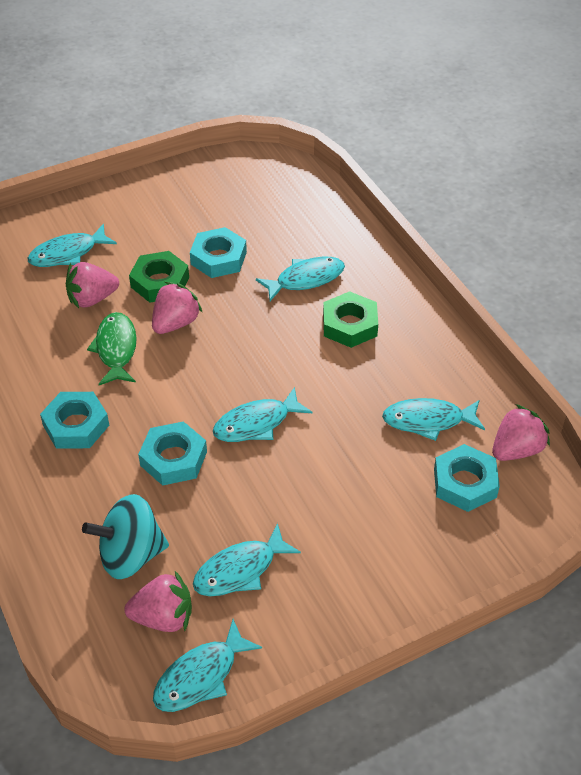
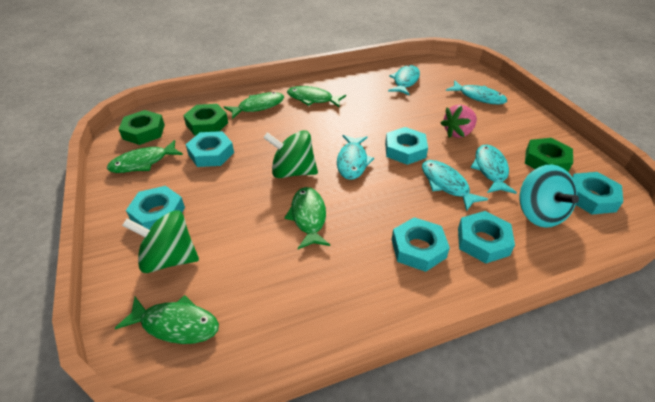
green fish: 1 -> 5
green nut: 2 -> 3
green spinning top: 0 -> 2
pink strawberry: 4 -> 1
turquoise fish: 6 -> 5
turquoise nut: 4 -> 6

